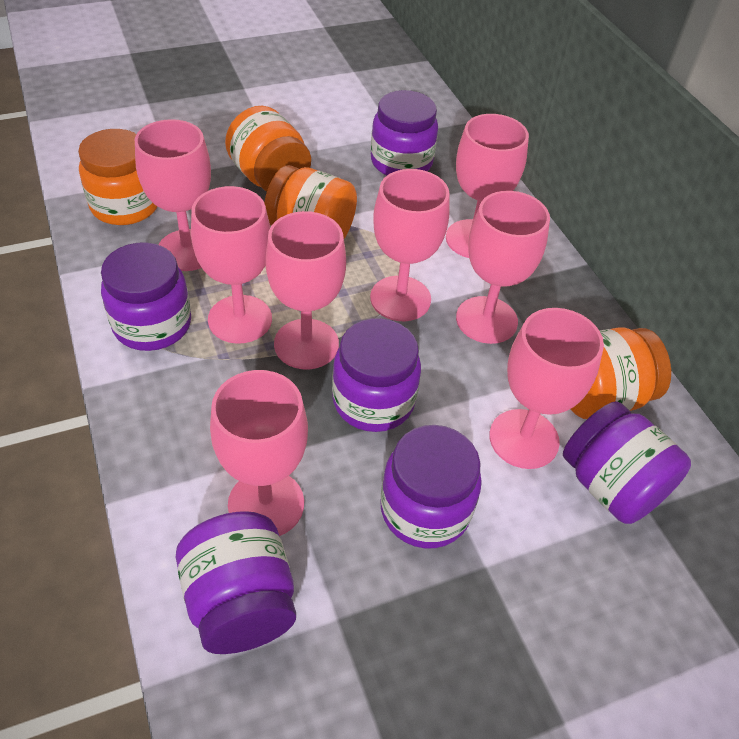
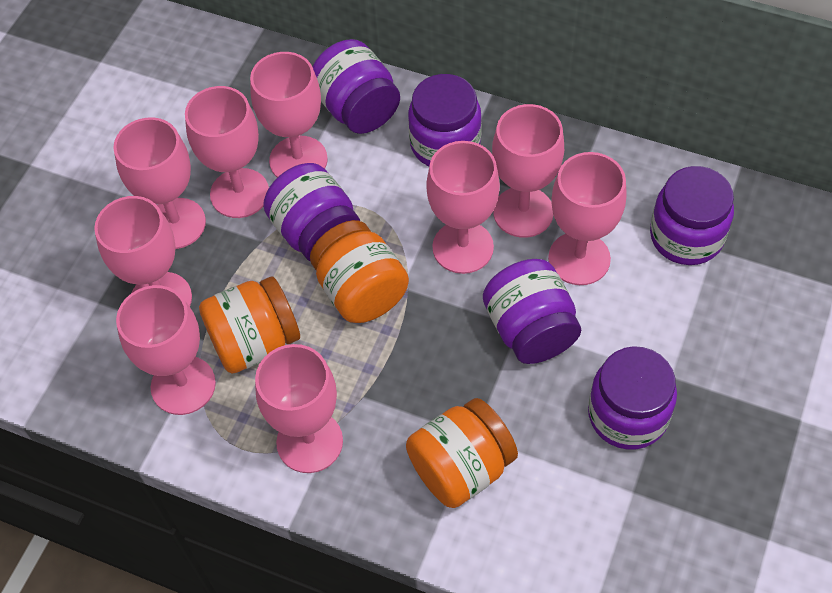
orange jar: 4 -> 3
pink goblet: 8 -> 9

